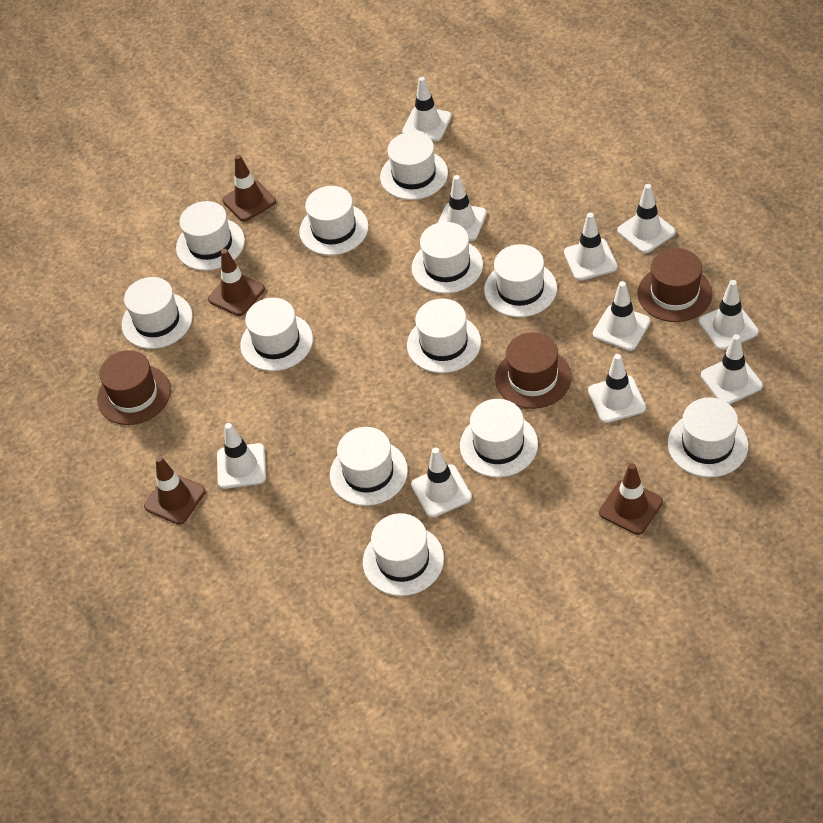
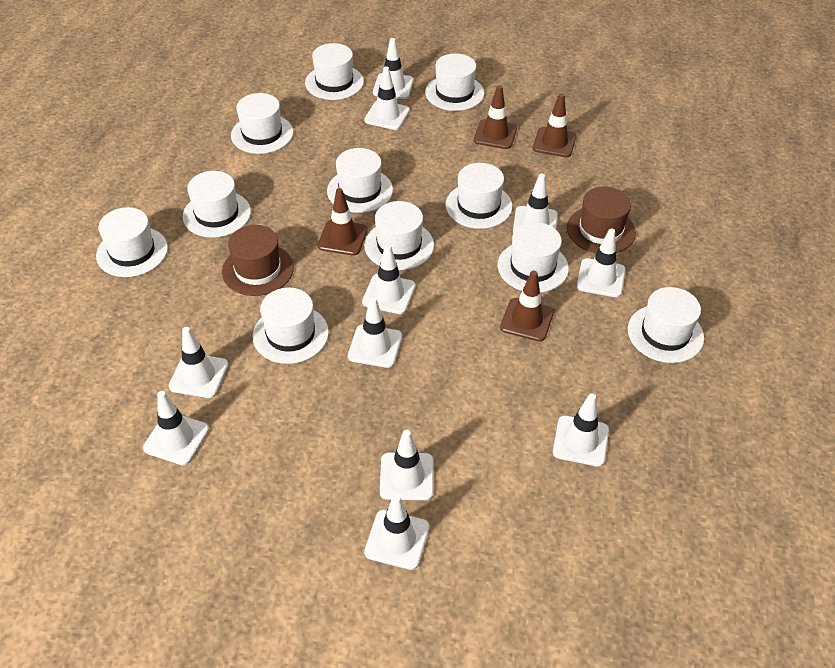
brown hat: 3 -> 2
white hat: 12 -> 11
white traffic cone: 10 -> 11

